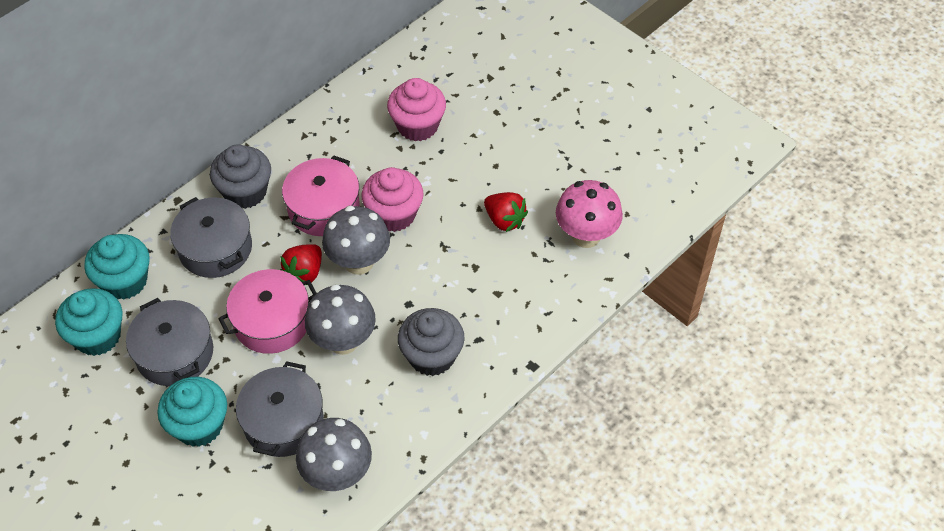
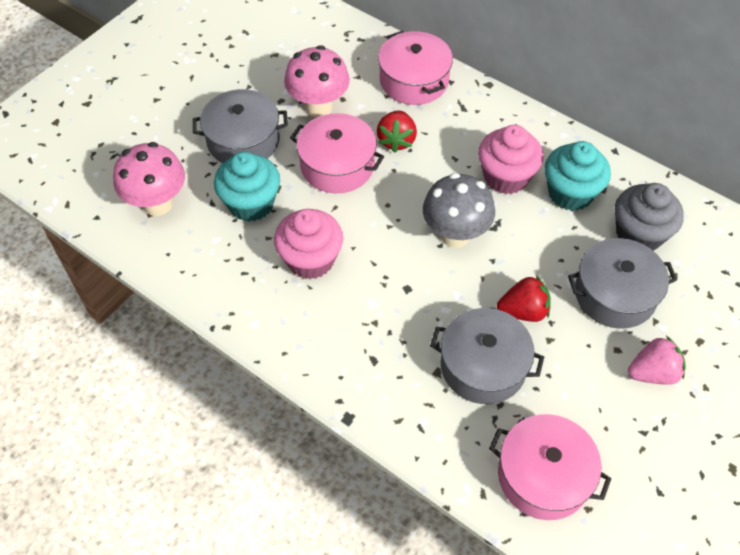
grey cupcake: 2 -> 1
grey mushroom: 3 -> 1
pink mushroom: 1 -> 2
pink pot: 2 -> 3
pink strawberry: 0 -> 1
turquoise cupcake: 3 -> 2

